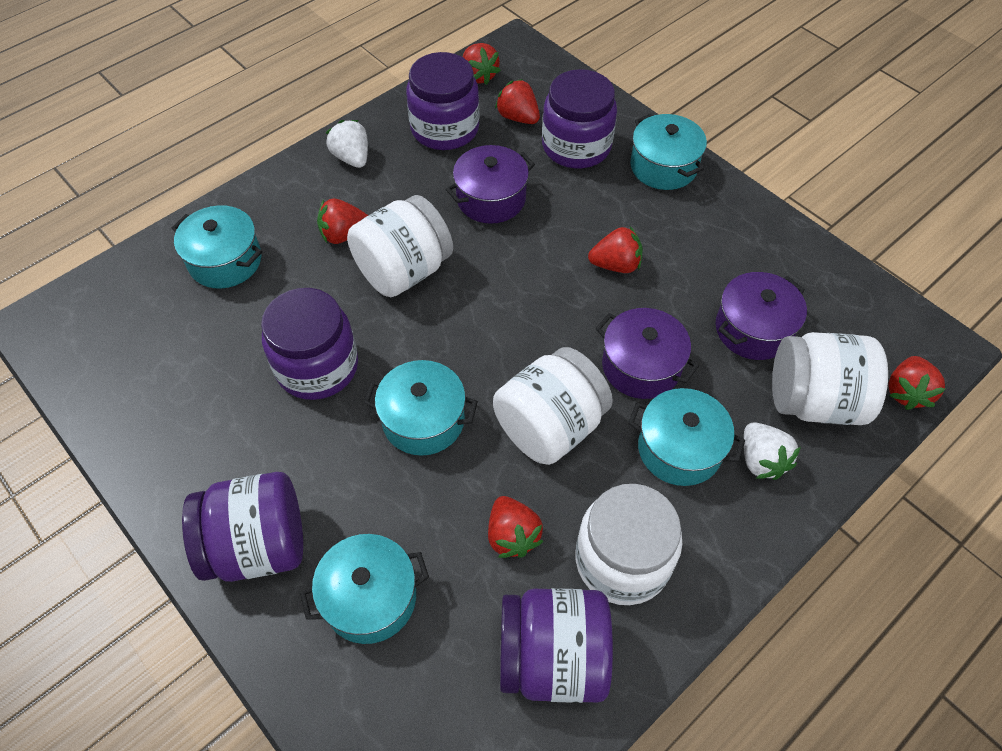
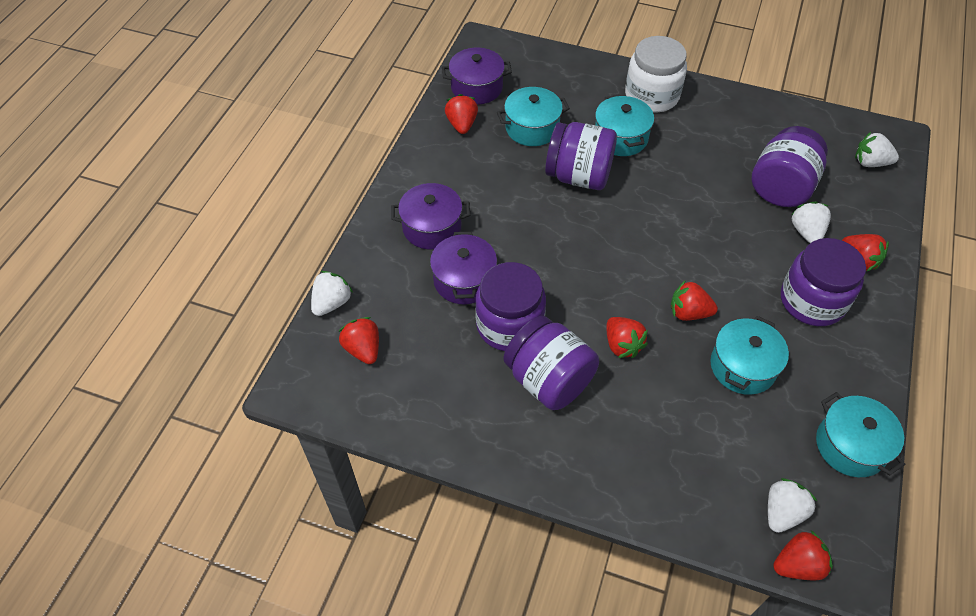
turquoise pot: 5 -> 4
white jar: 4 -> 1
white strawberry: 2 -> 4

